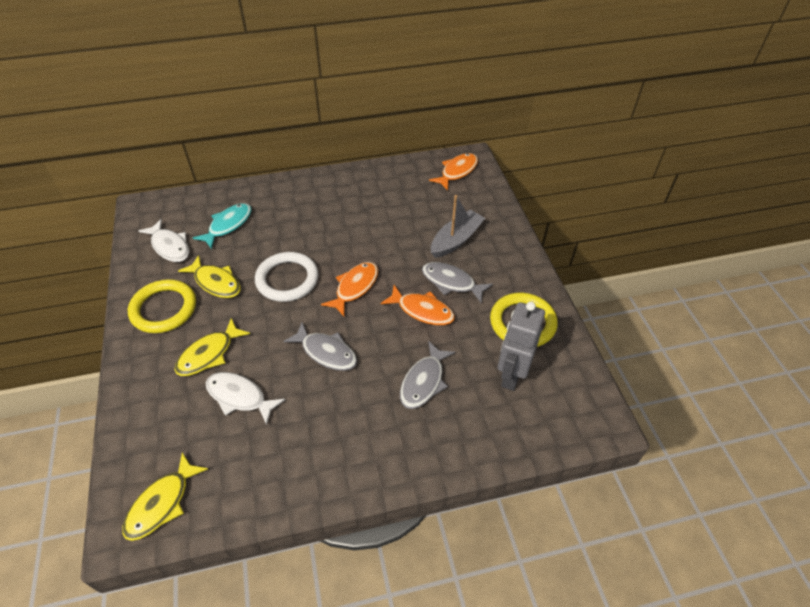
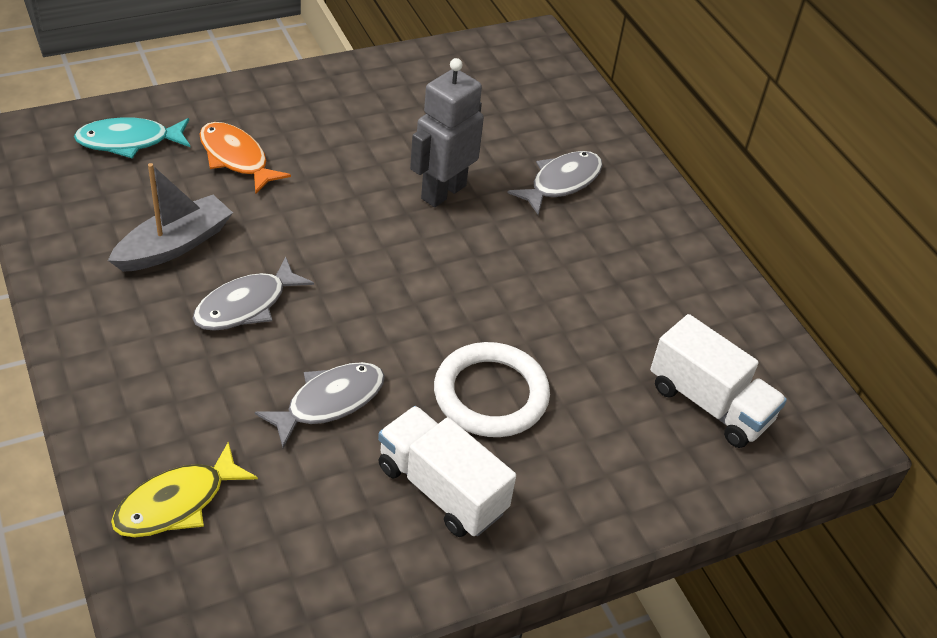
orange fish: 3 -> 1
white fish: 2 -> 0
white truck: 0 -> 2
yellow fish: 3 -> 1
yellow ring: 2 -> 0

